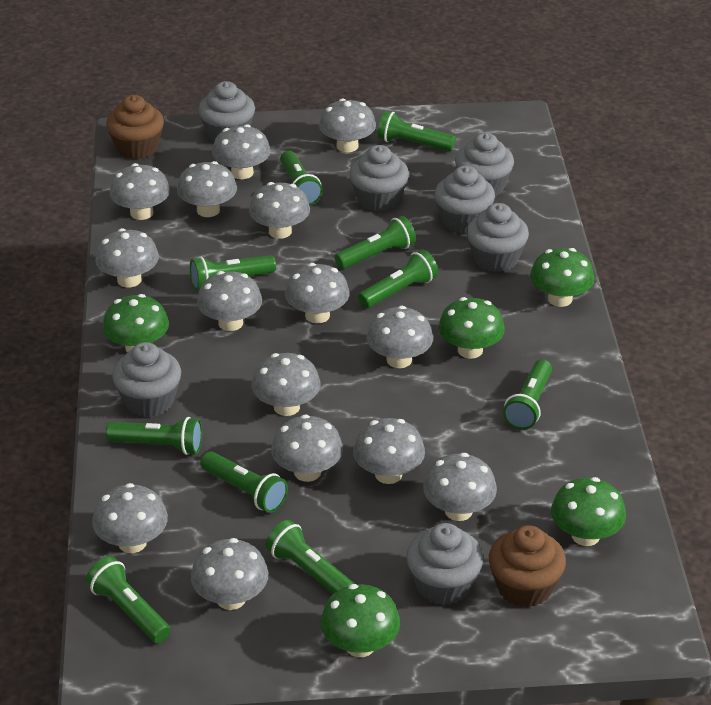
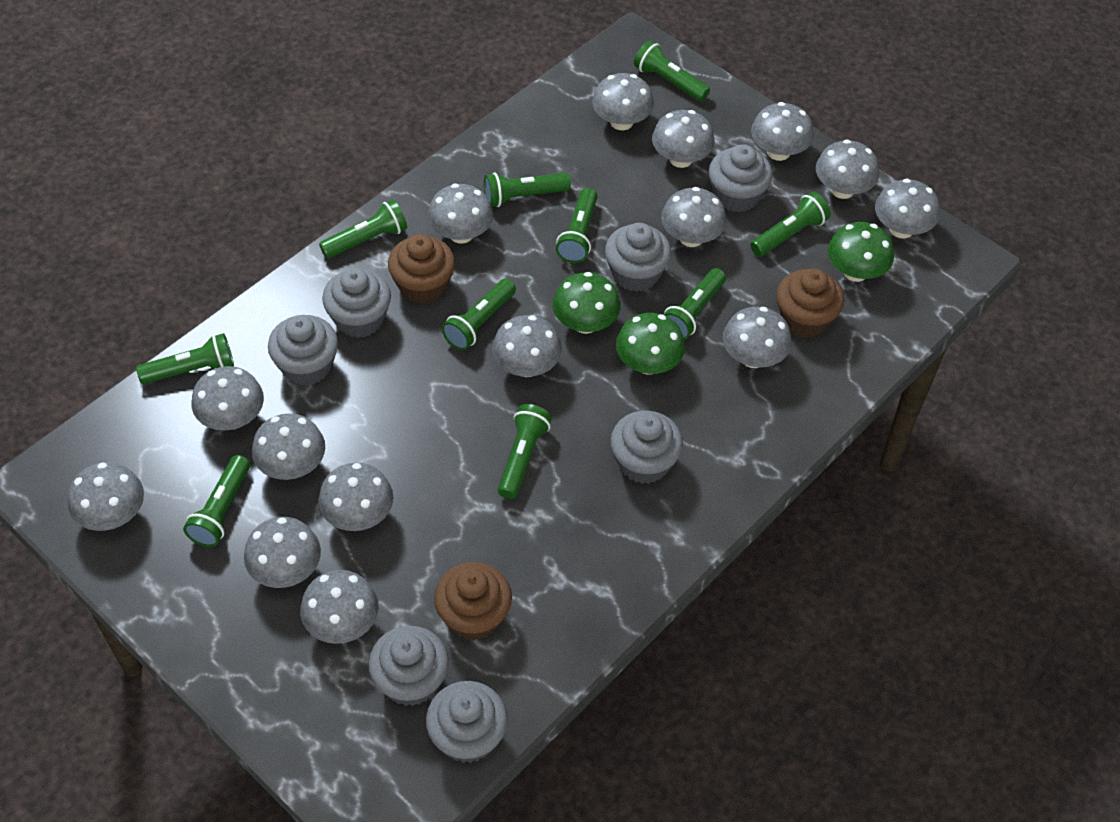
brown cupcake: 2 -> 3
green mushroom: 5 -> 3

